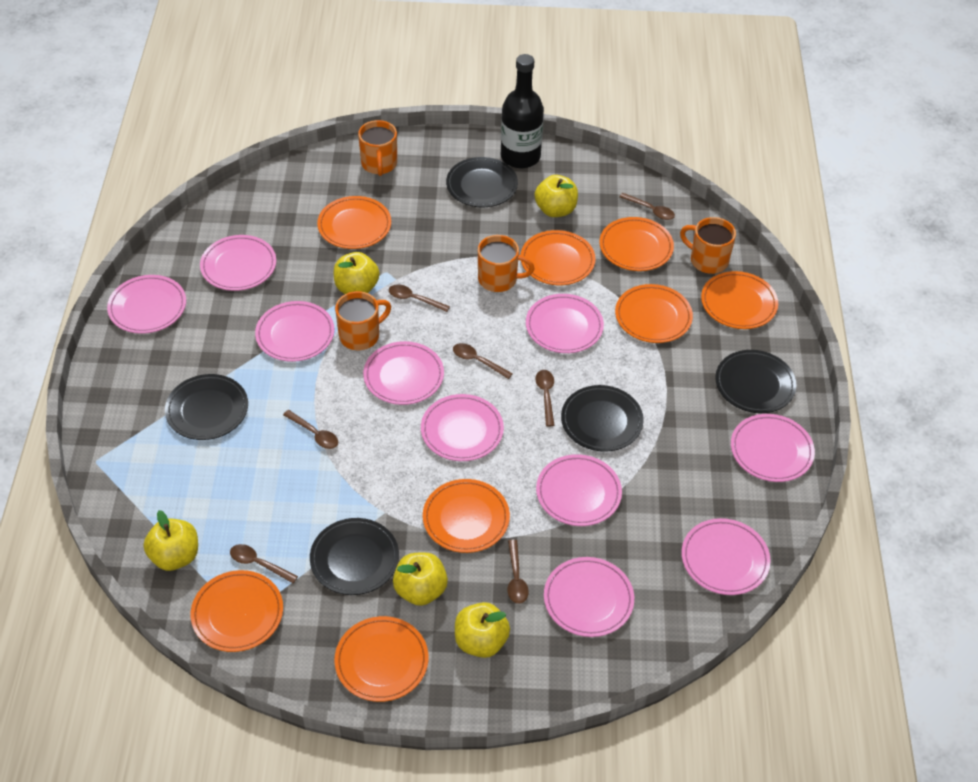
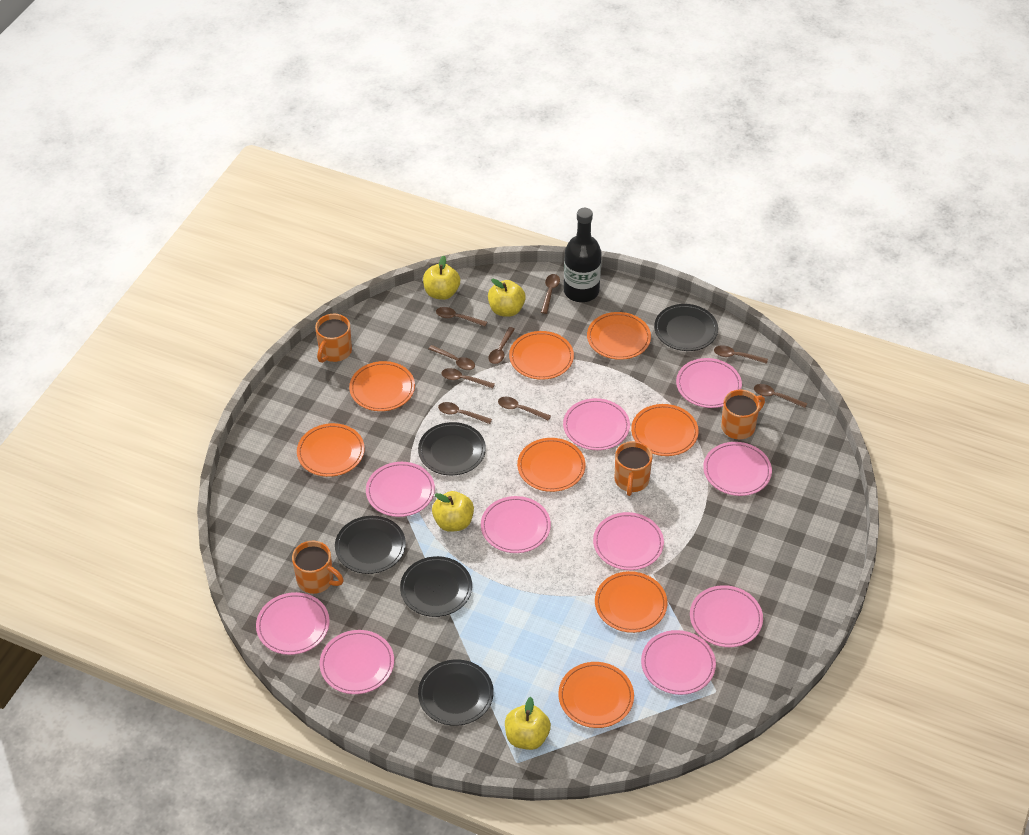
brown spoon: 7 -> 9
yellow apple: 5 -> 4

